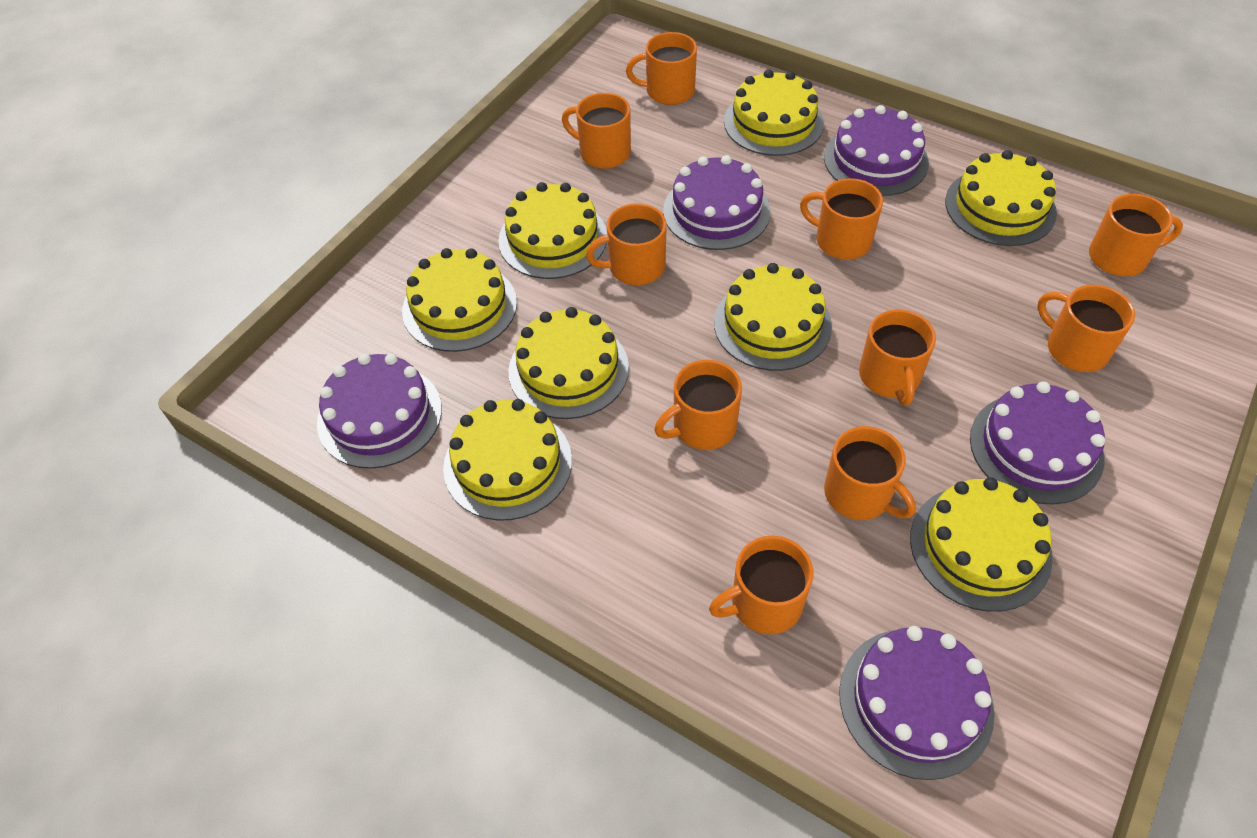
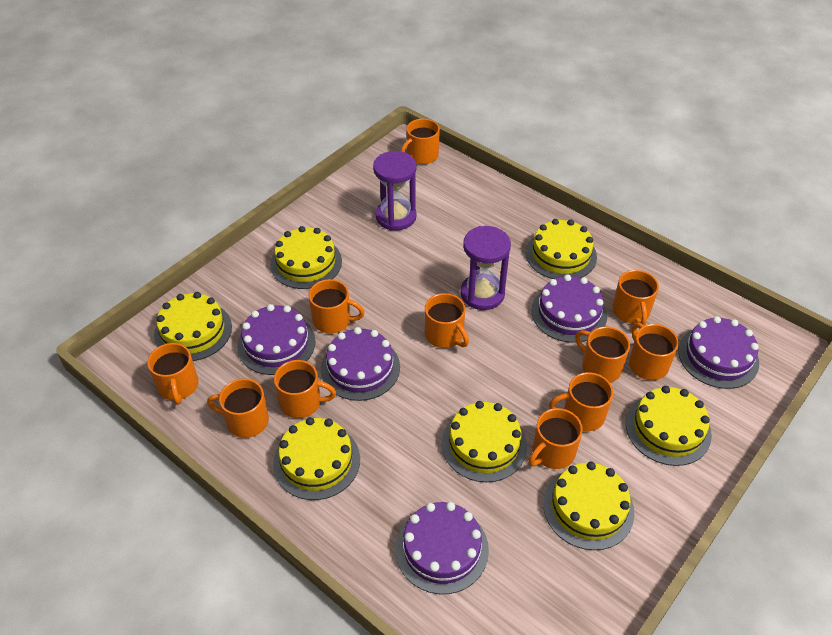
orange mug: 10 -> 11
purple hourglass: 0 -> 2
yellow cake: 8 -> 7

